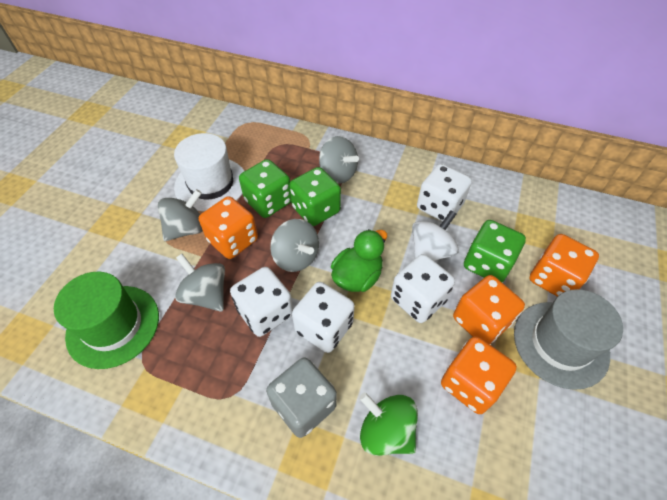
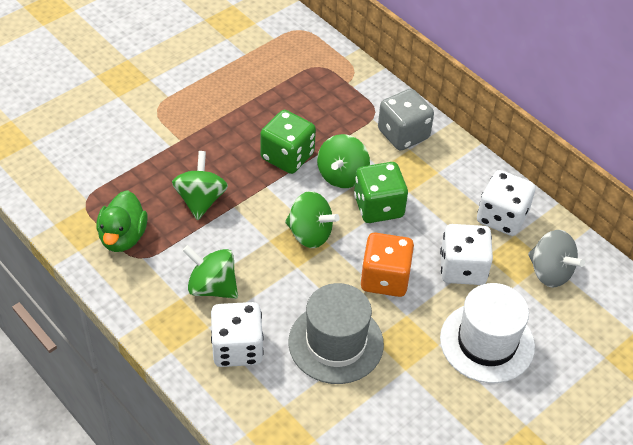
green dice: 3 -> 2
green hat: 1 -> 0
green spinning top: 1 -> 4
grey spinning top: 4 -> 1
orange dice: 4 -> 1
white dice: 4 -> 3
white spinning top: 1 -> 0

